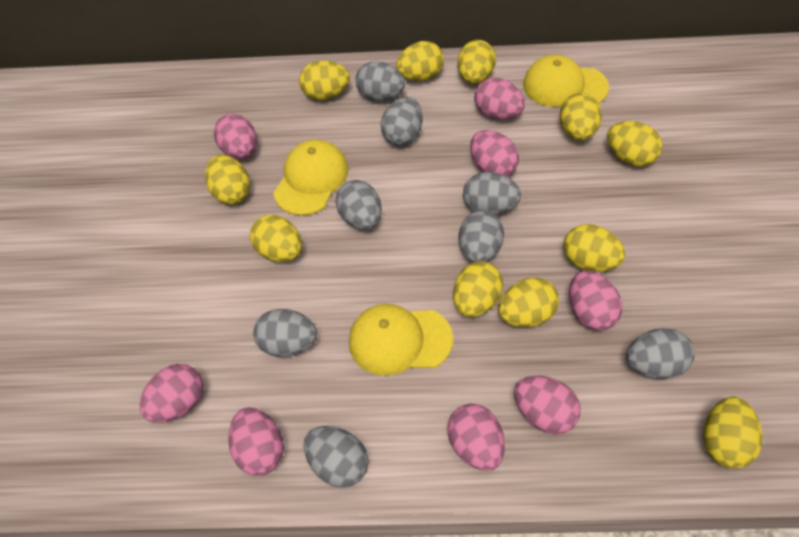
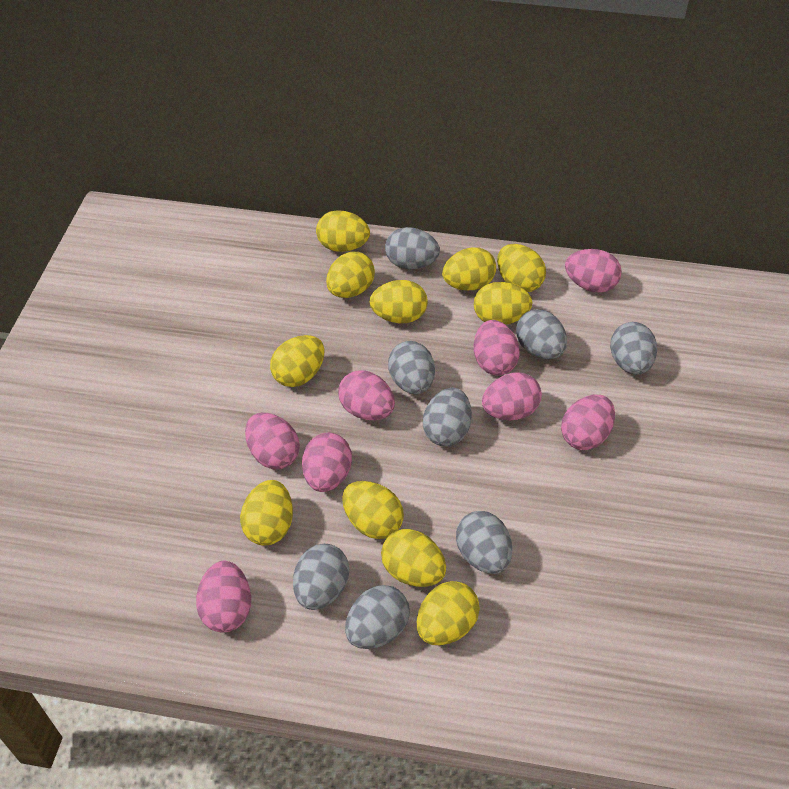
yellow cap: 3 -> 0

